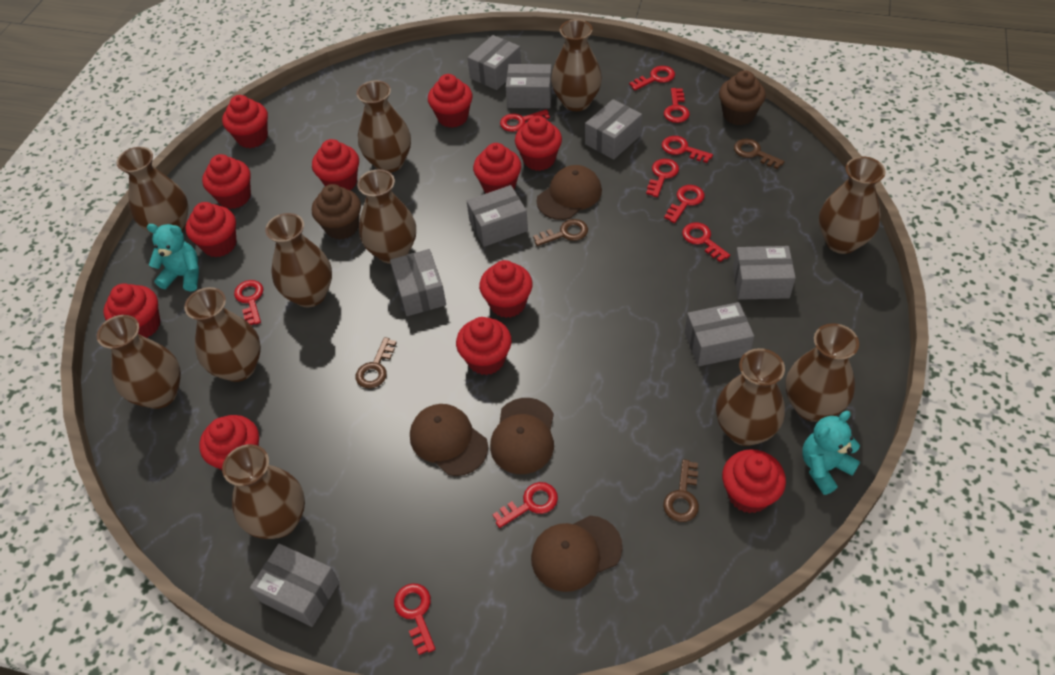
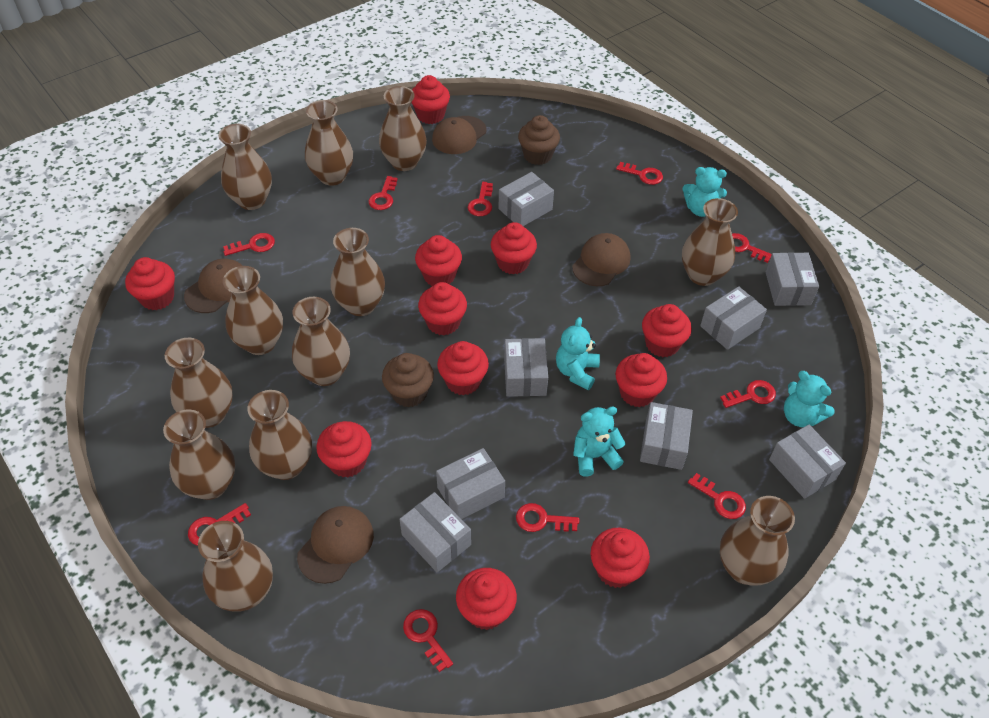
brown key: 4 -> 0
brown vase: 11 -> 12
red cupcake: 12 -> 11
turquoise teddy bear: 2 -> 4

